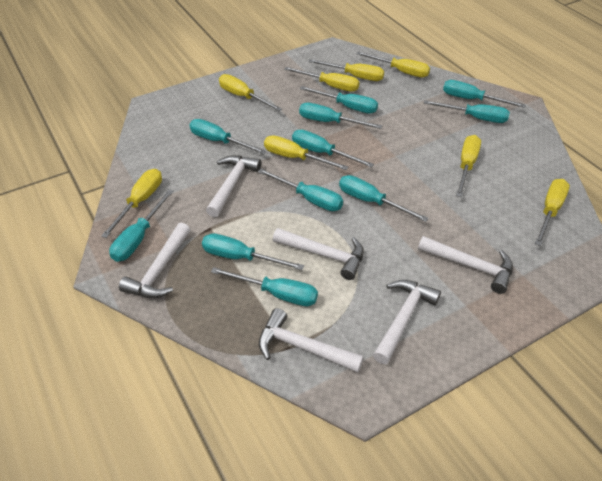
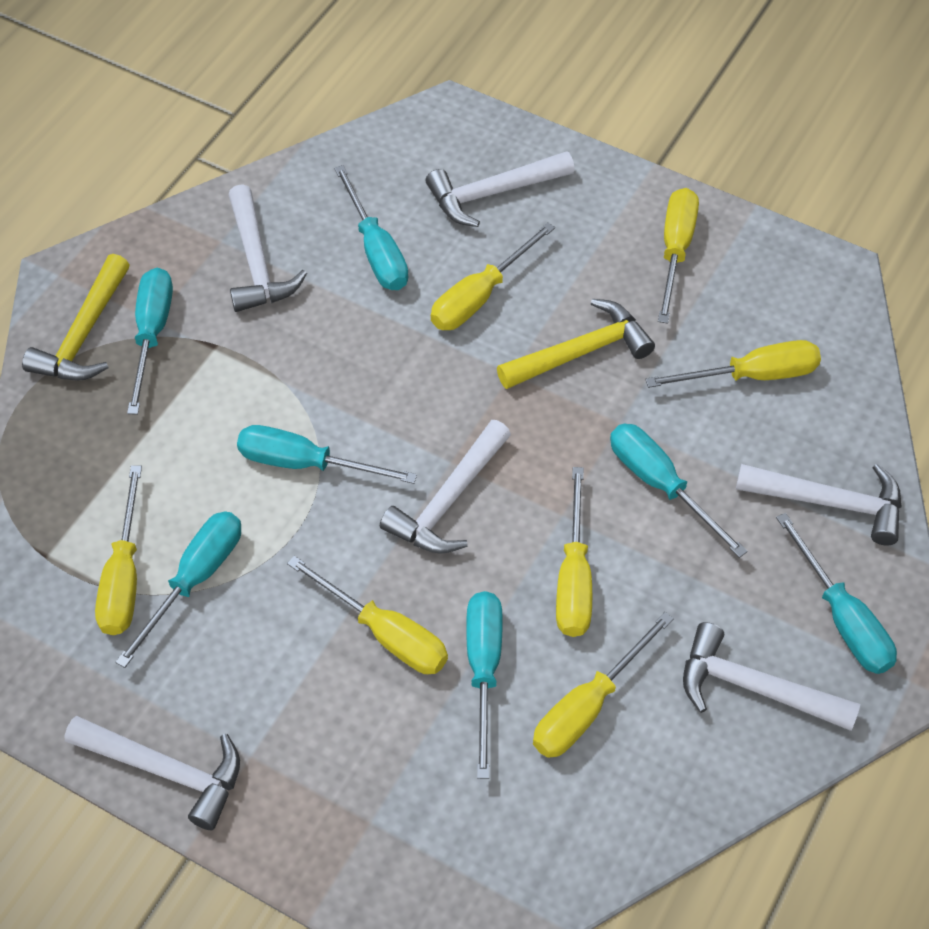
turquoise screwdriver: 11 -> 7
yellow hammer: 0 -> 2
yellow screwdriver: 8 -> 7

